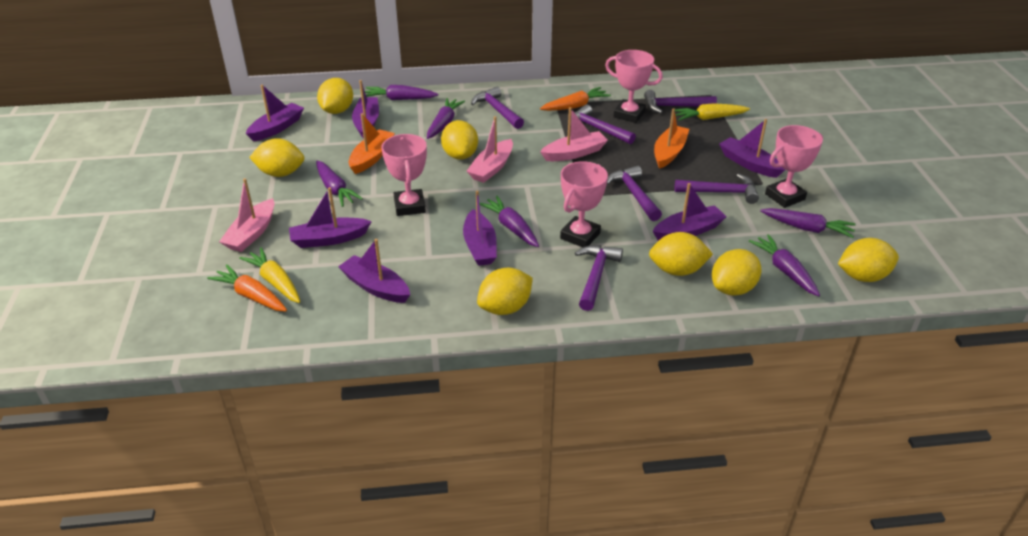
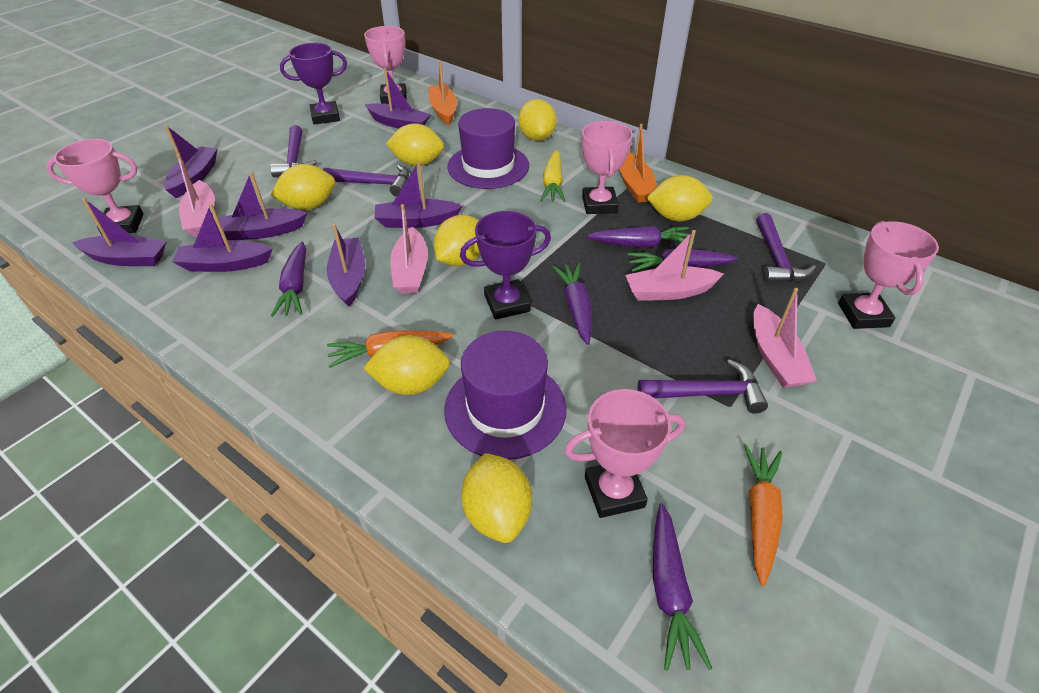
pink boat: 3 -> 4
pink trophy: 4 -> 5
purple carrot: 6 -> 5
purple hammer: 6 -> 4
purple hat: 0 -> 2
purple trophy: 0 -> 2
yellow carrot: 2 -> 1

